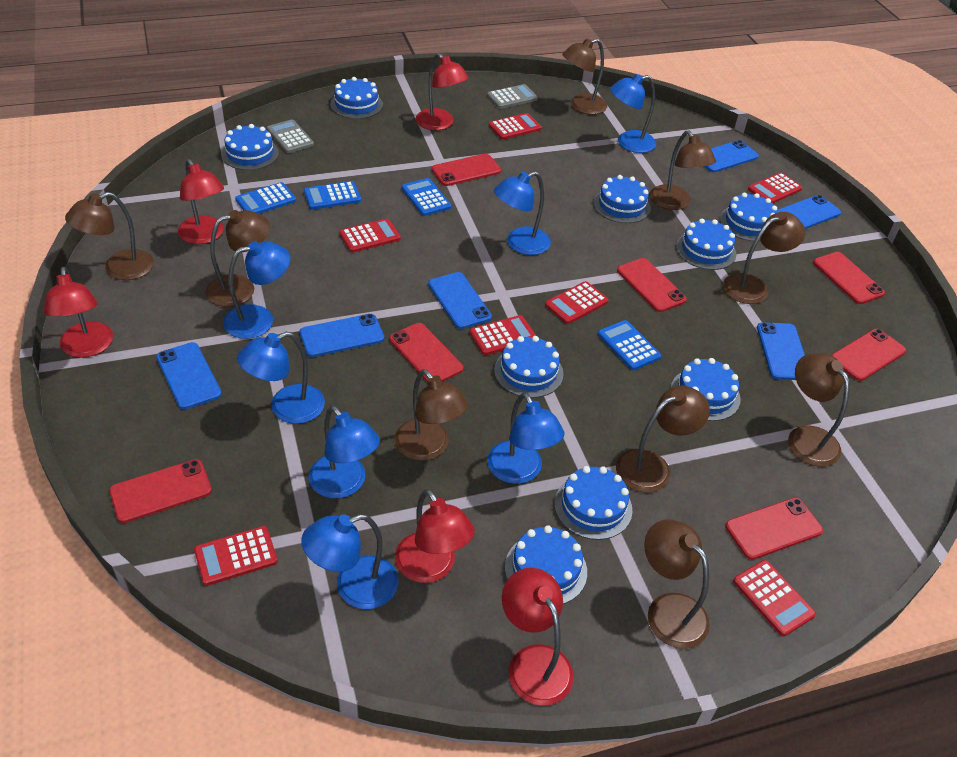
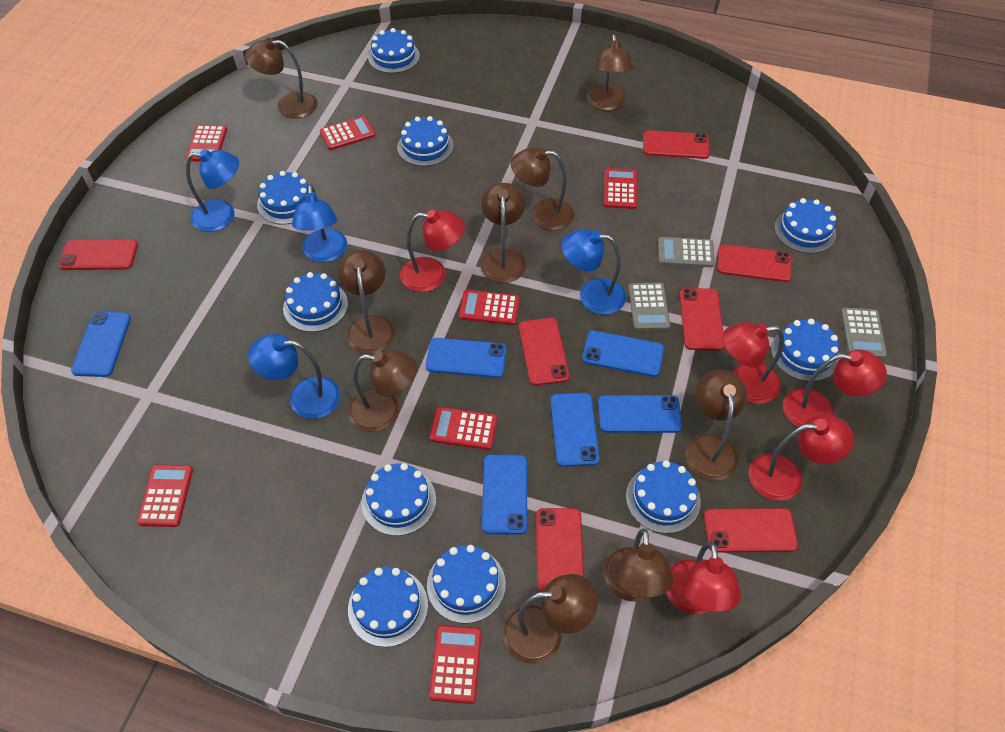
blue cake: 9 -> 10
blue calculator: 4 -> 0
blue lamp: 7 -> 4
grey calculator: 2 -> 3

